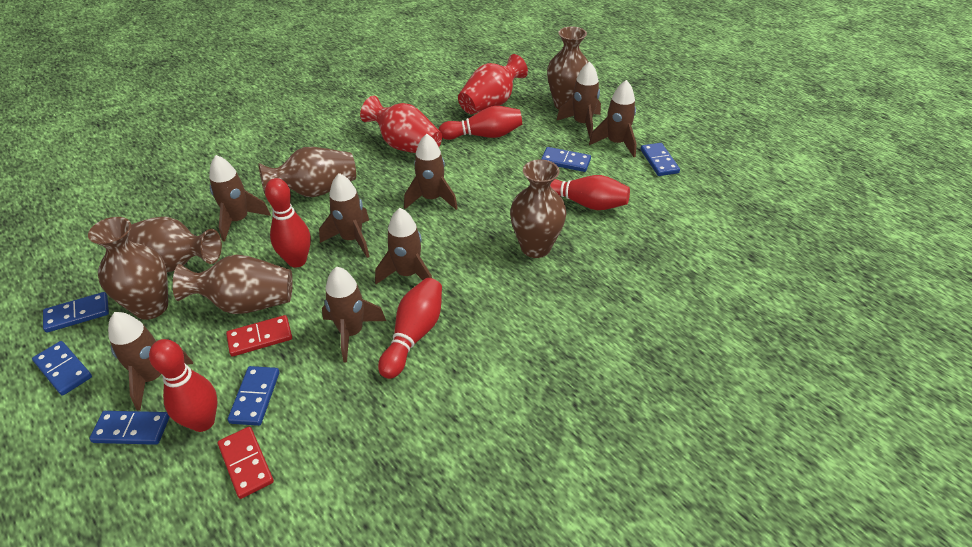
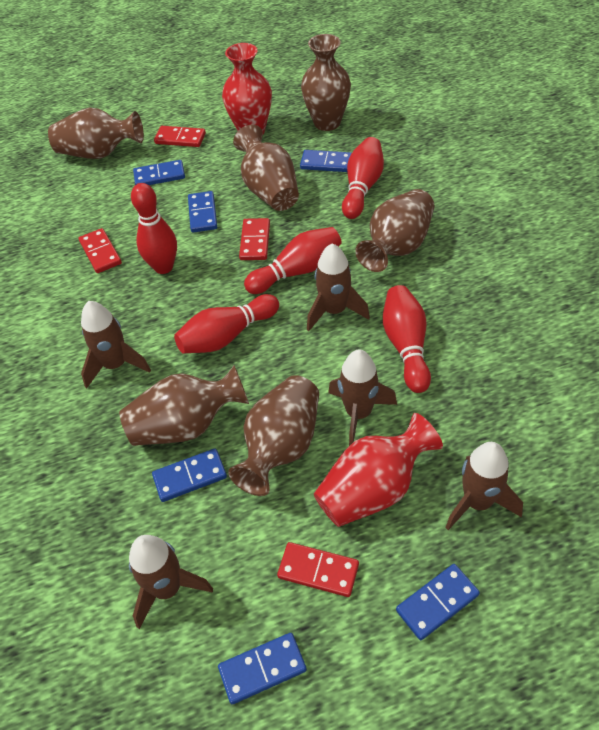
brown rocket: 8 -> 5
red domino: 2 -> 4

